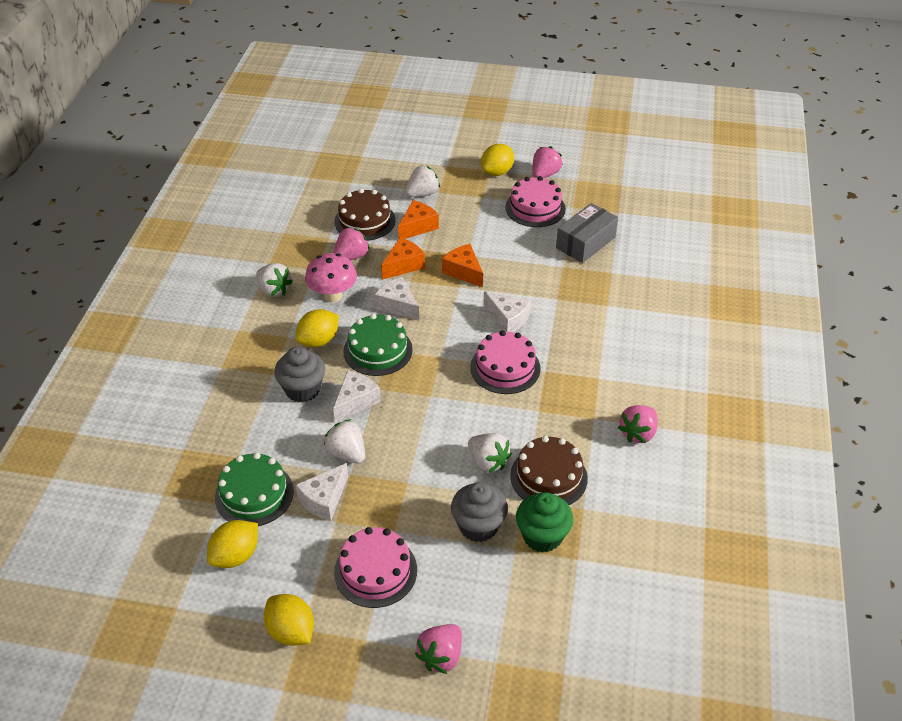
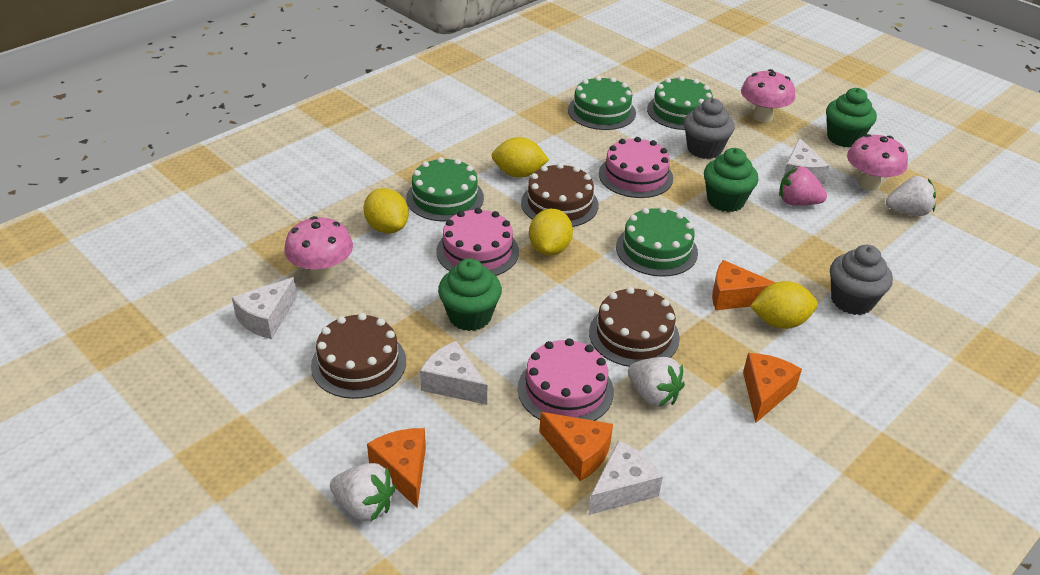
brown cake: 2 -> 3
green cake: 2 -> 4
green cupcake: 1 -> 3
grey box: 1 -> 0
orange cheese: 3 -> 4
pink mushroom: 1 -> 3
pink strawberry: 4 -> 1
white strawberry: 4 -> 3

